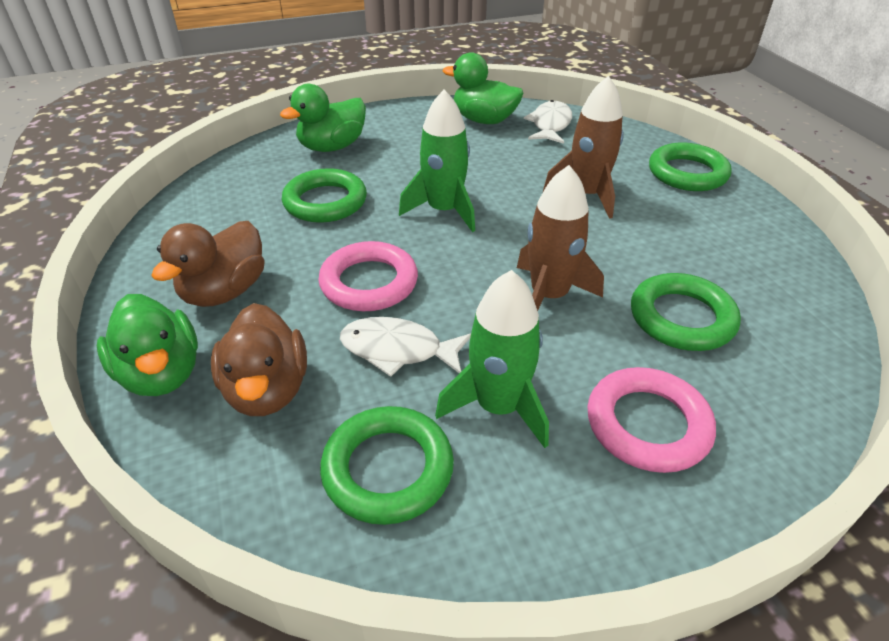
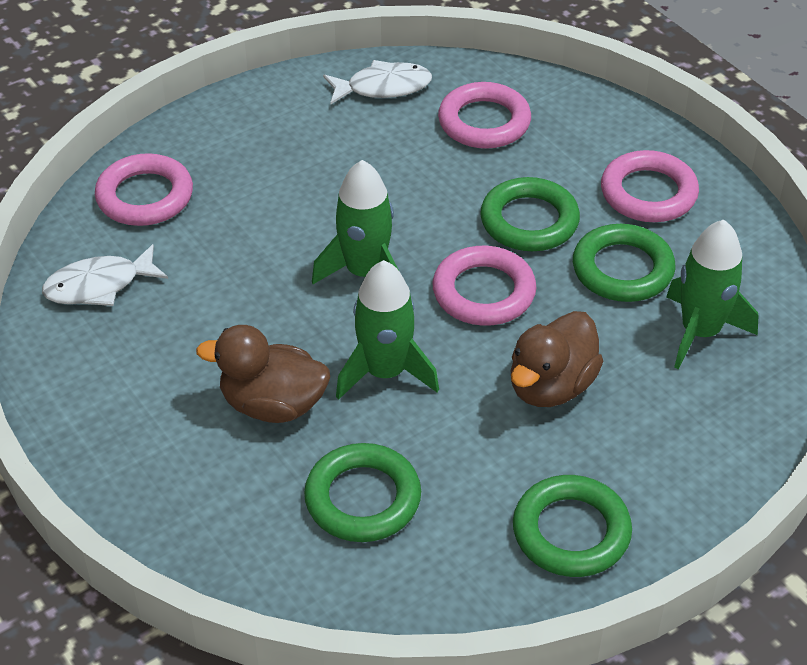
brown rocket: 2 -> 0
green duck: 3 -> 0
green rocket: 2 -> 3
pink ring: 2 -> 4

